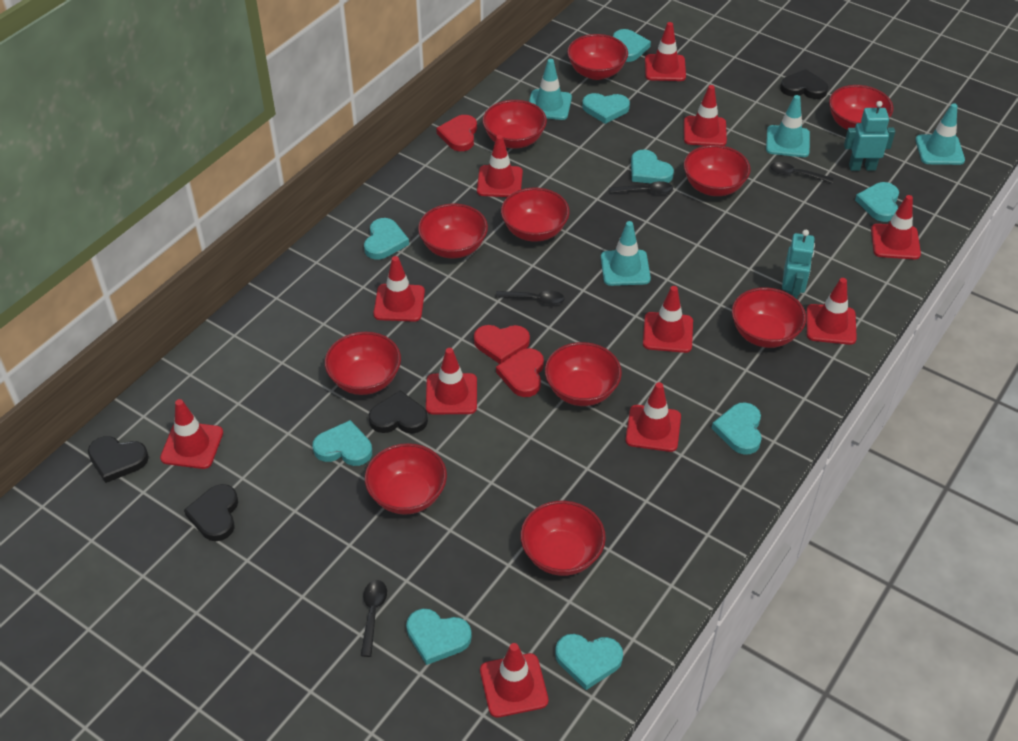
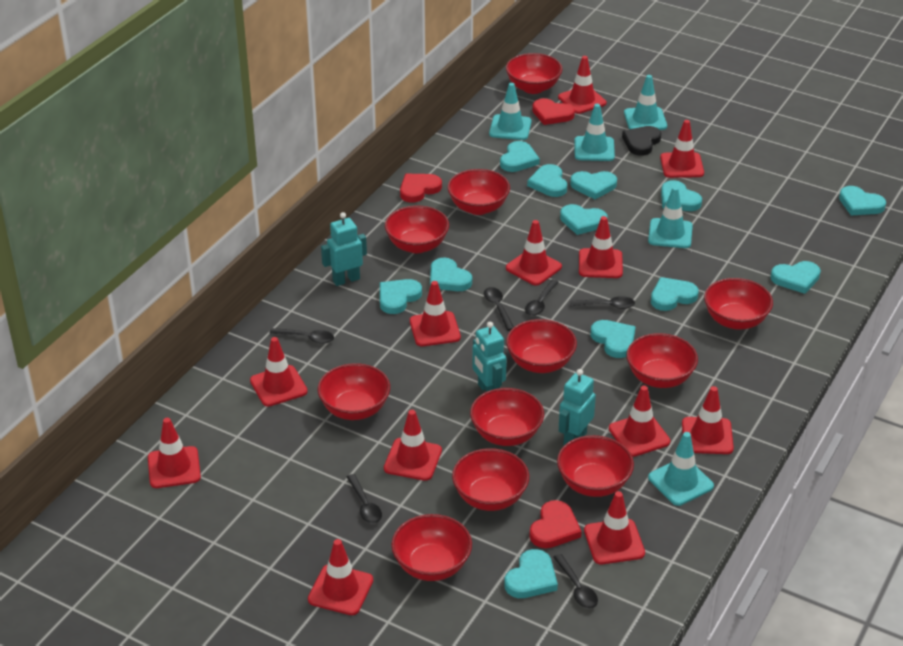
black heart: 4 -> 1
black spoon: 4 -> 6
red traffic cone: 11 -> 12
turquoise heart: 9 -> 12
turquoise robot: 2 -> 3
turquoise traffic cone: 4 -> 5

